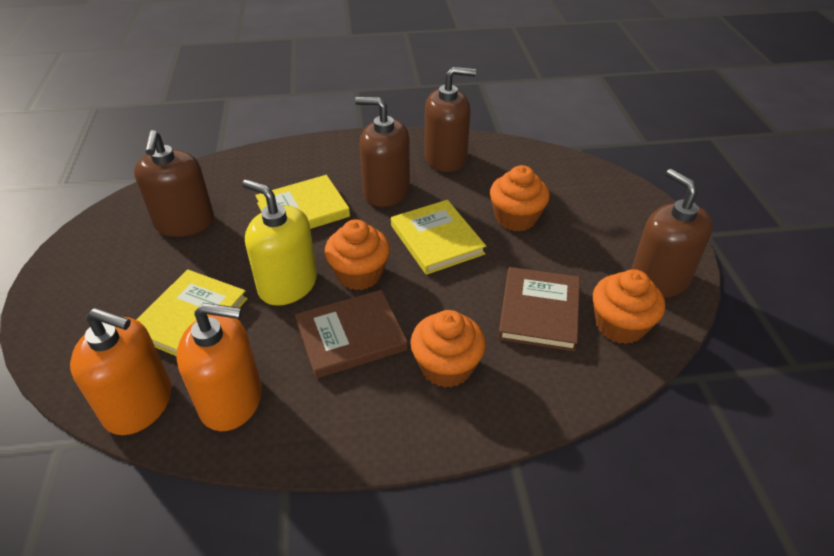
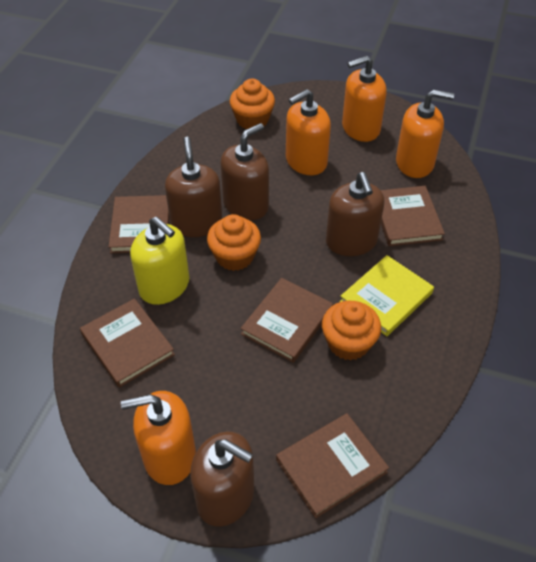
brown book: 2 -> 5
orange cupcake: 4 -> 3
orange soap dispenser: 2 -> 4
yellow book: 3 -> 1

